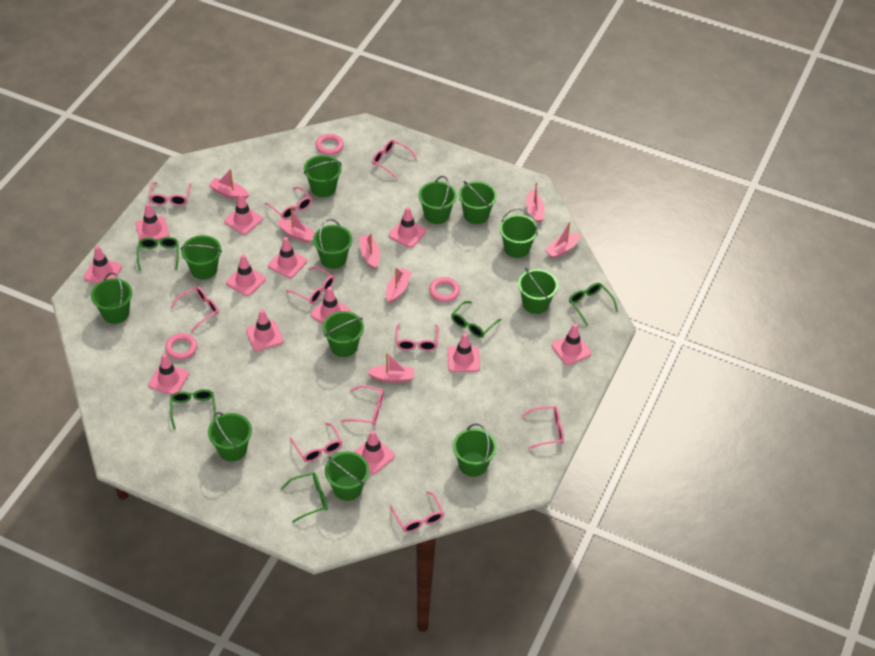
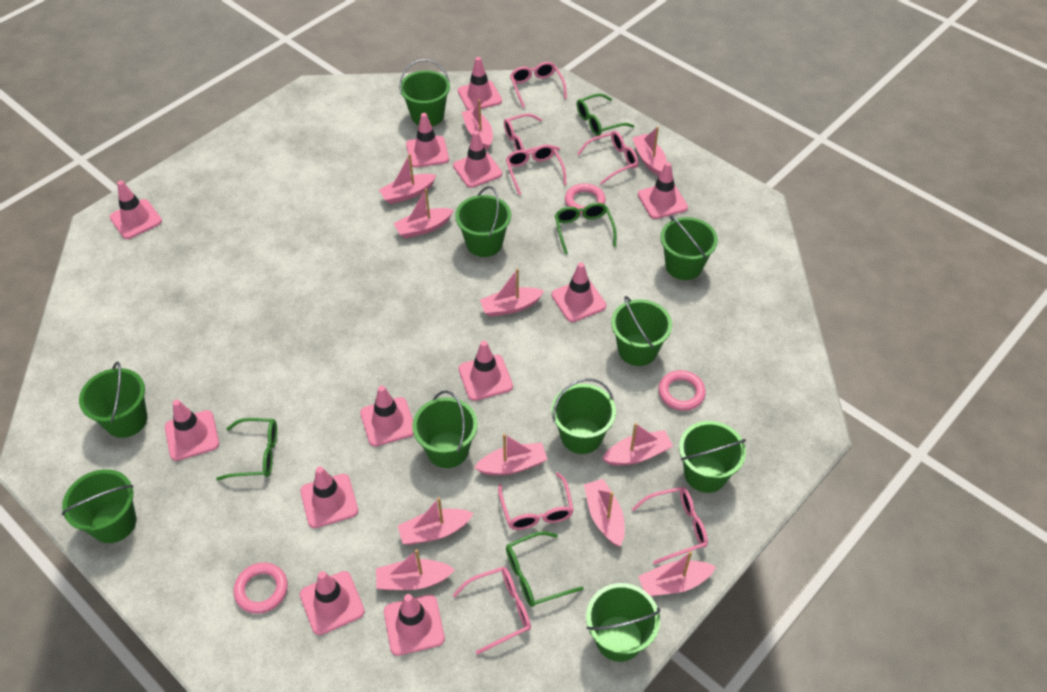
green bucket: 12 -> 10
green glasses: 5 -> 4
pink boat: 7 -> 11
pink glasses: 10 -> 7

